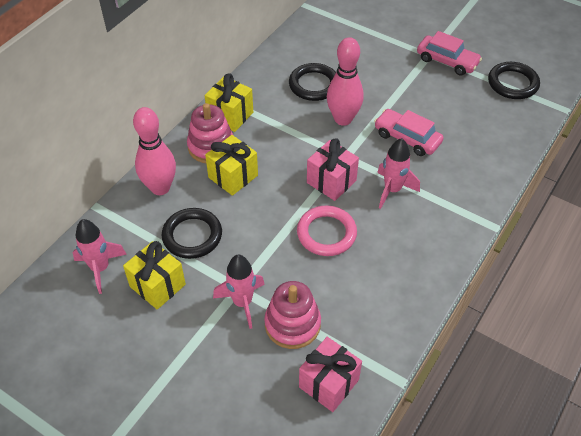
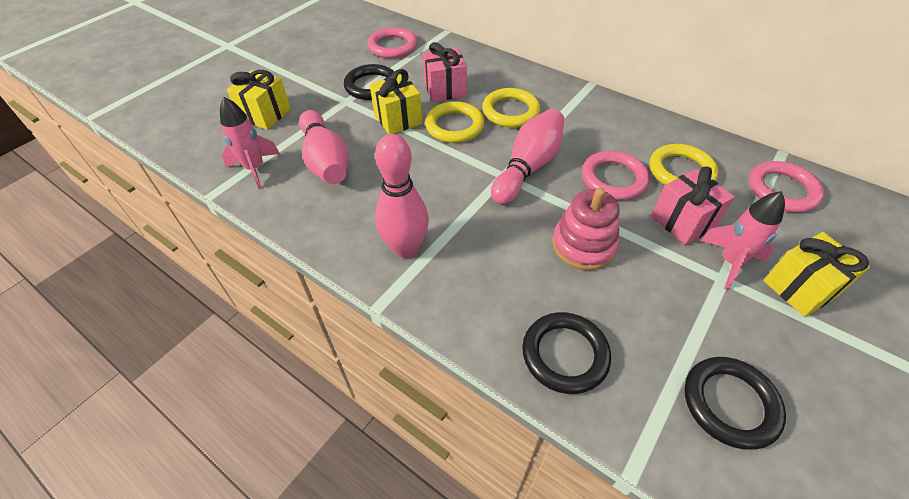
pink bowling pin: 2 -> 3
pink car: 2 -> 0
pink ring: 1 -> 3
pink rocket: 3 -> 2
pink stacking toy: 2 -> 1
yellow ring: 0 -> 3

